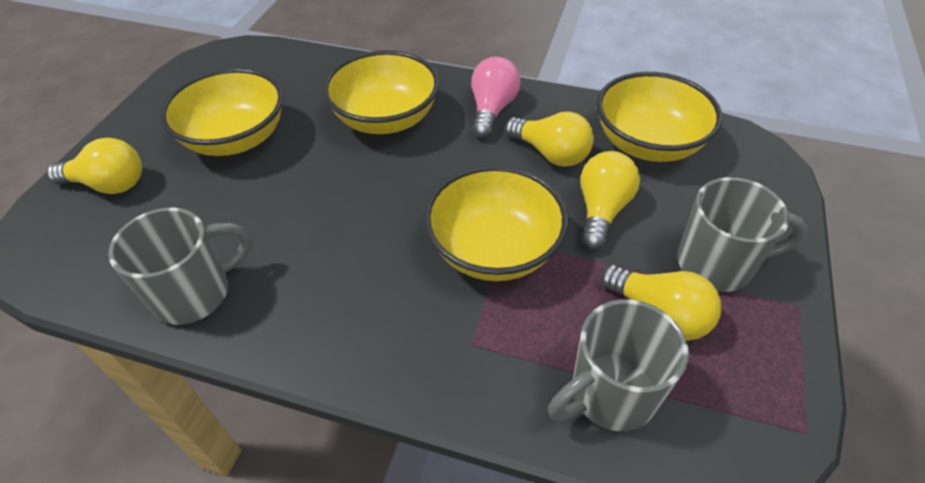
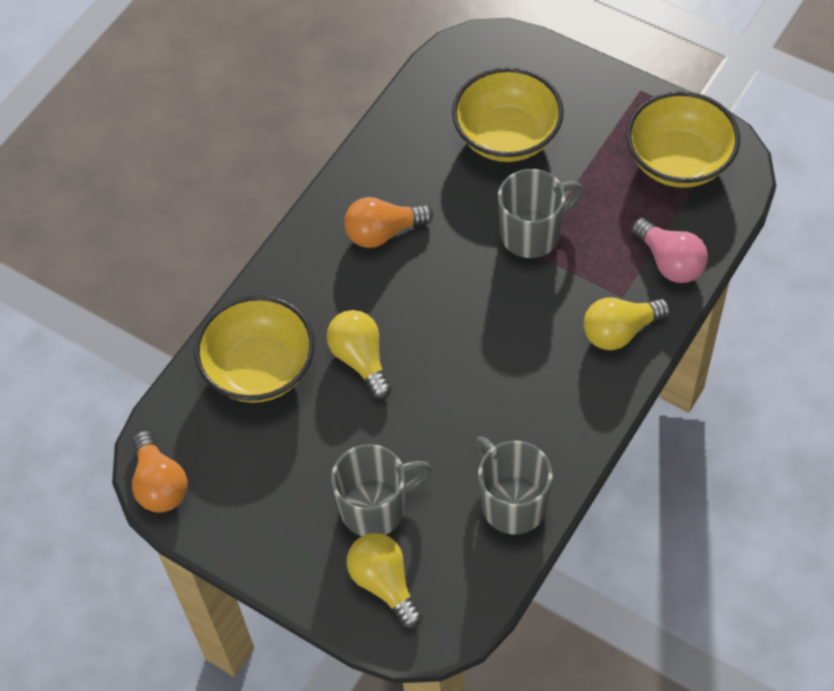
orange light bulb: 0 -> 2
yellow bowl: 4 -> 3
yellow light bulb: 4 -> 3

